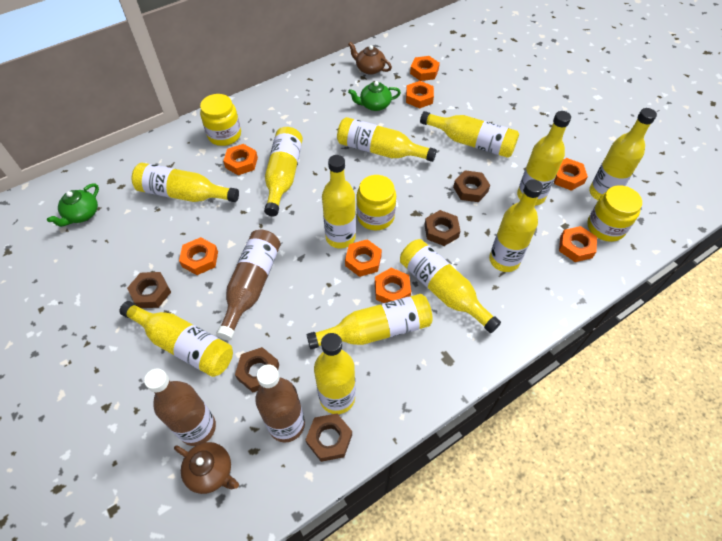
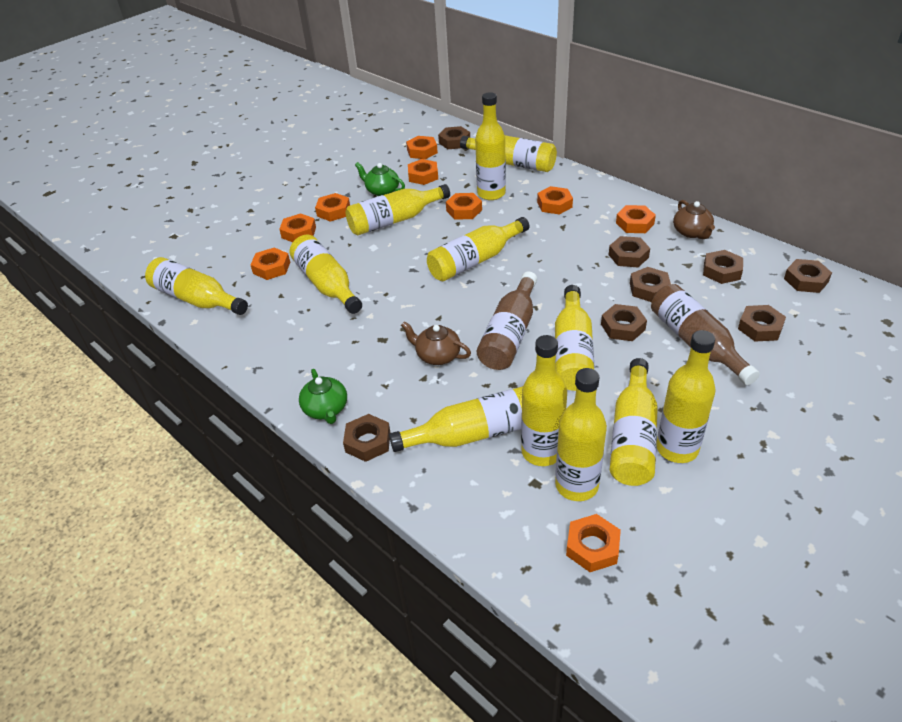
brown bottle: 3 -> 2
brown nut: 5 -> 8
orange nut: 8 -> 9
yellow jar: 3 -> 0

